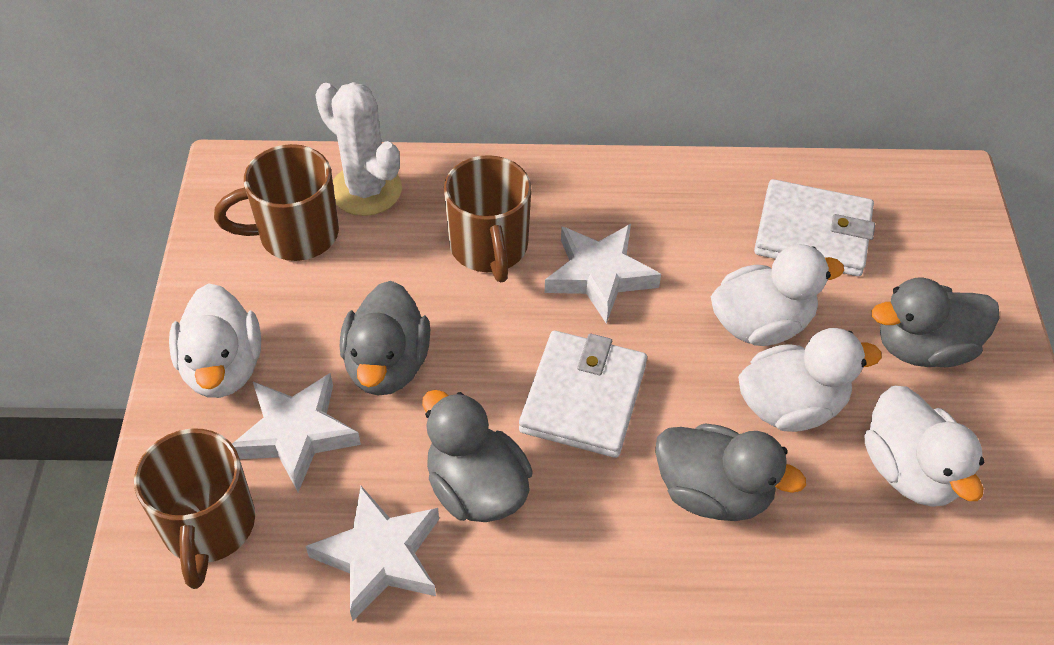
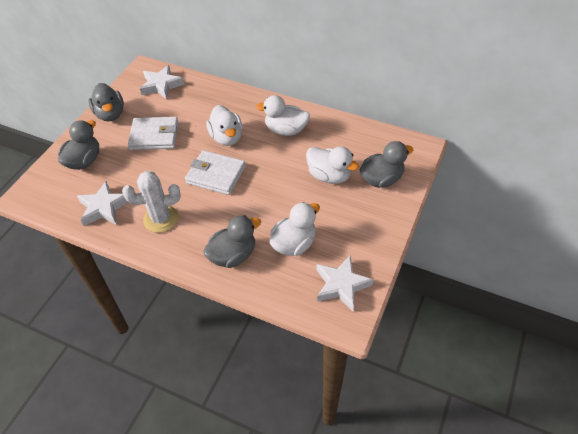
brown mug: 3 -> 0

